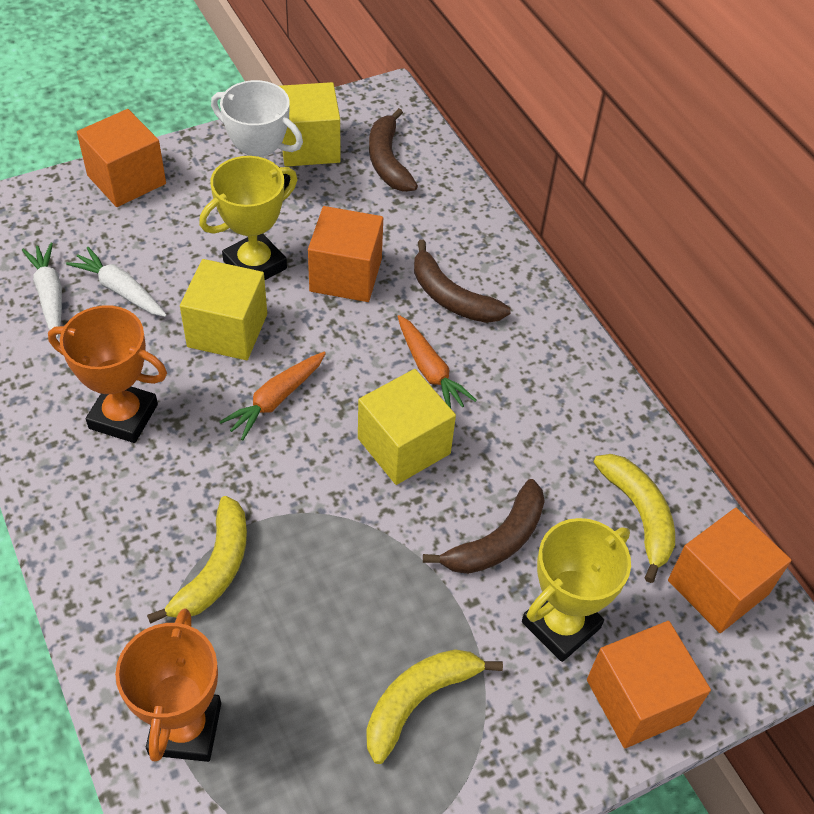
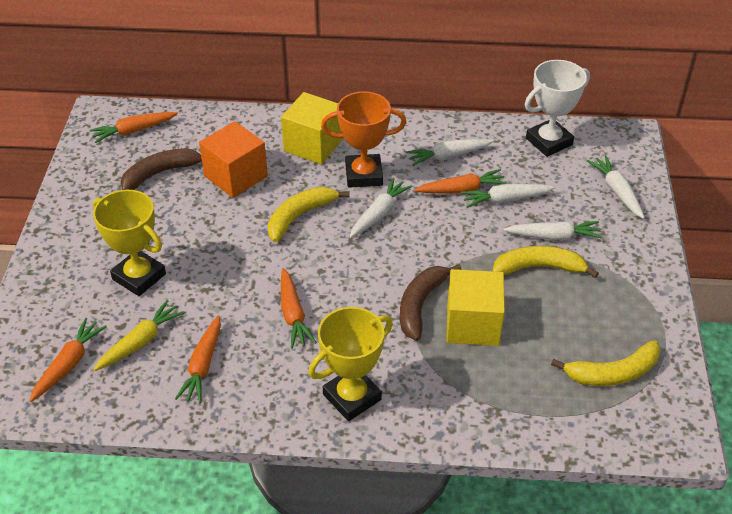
brown banana: 3 -> 2
orange carrot: 2 -> 5
orange cube: 4 -> 1
orange trophy: 2 -> 1
white carrot: 2 -> 5
yellow carrot: 0 -> 1
yellow cube: 3 -> 2

